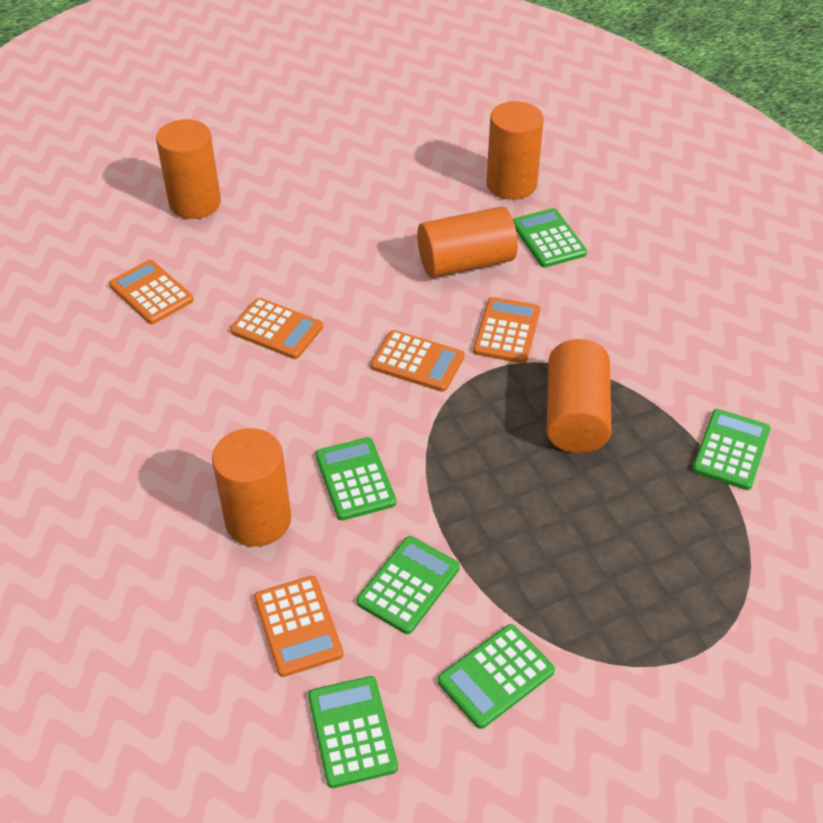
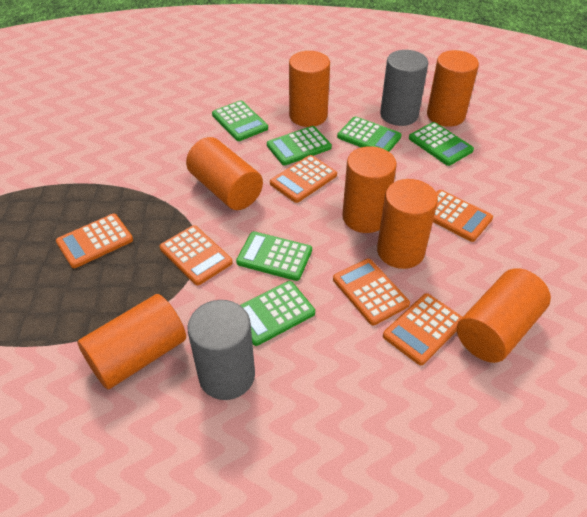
grey cylinder: 0 -> 2
orange calculator: 5 -> 6
orange cylinder: 5 -> 7

